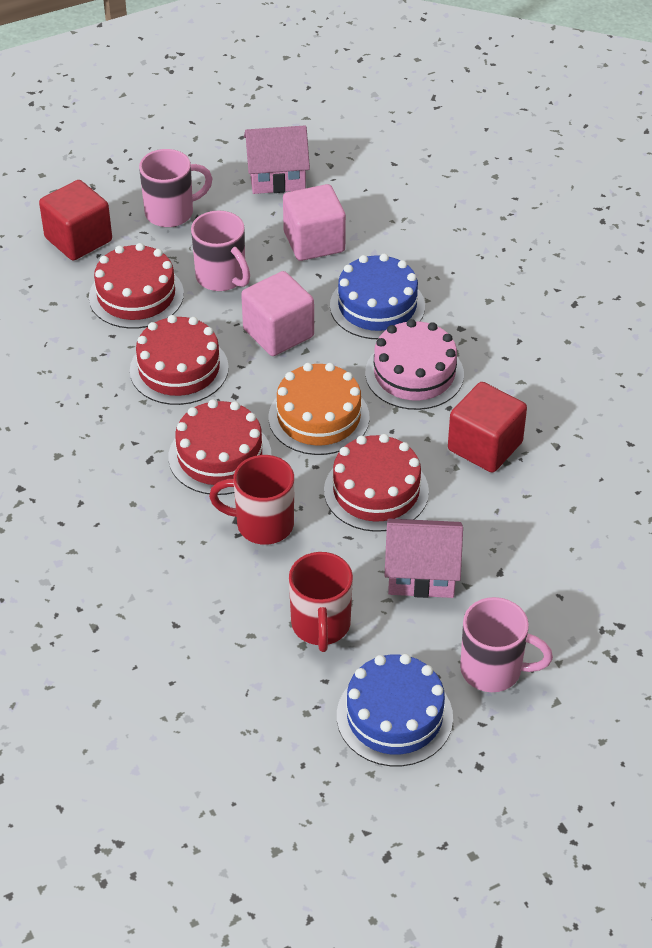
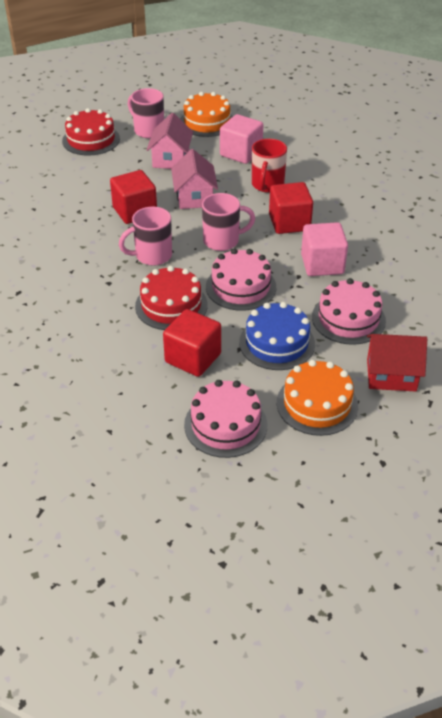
blue cake: 2 -> 1
orange cake: 1 -> 2
pink cake: 1 -> 3
red cake: 4 -> 2
red cube: 2 -> 3
red house: 0 -> 1
red mug: 2 -> 1

